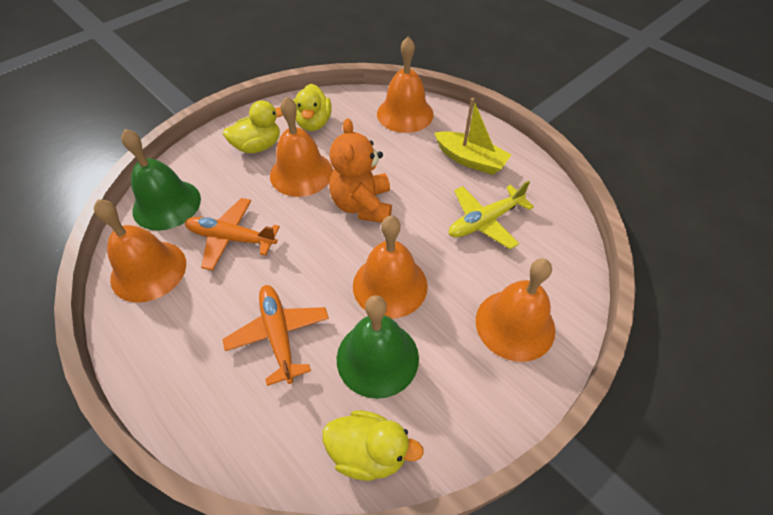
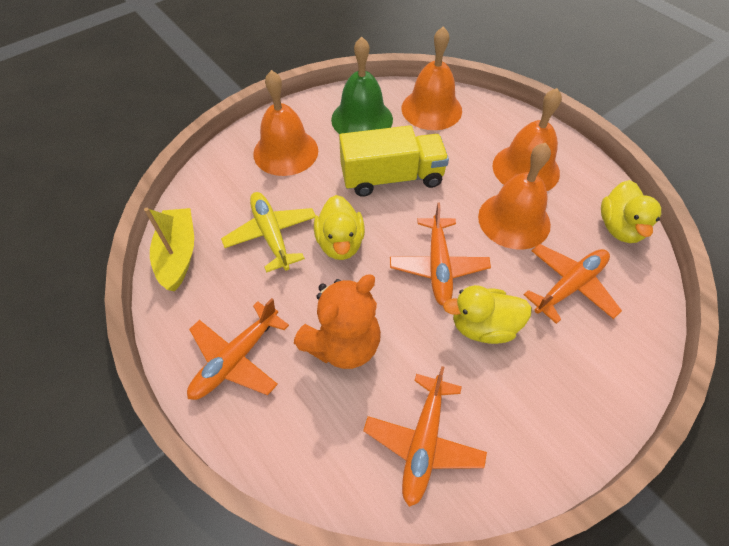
green bell: 2 -> 1
orange bell: 5 -> 4
orange plane: 2 -> 4
yellow truck: 0 -> 1

